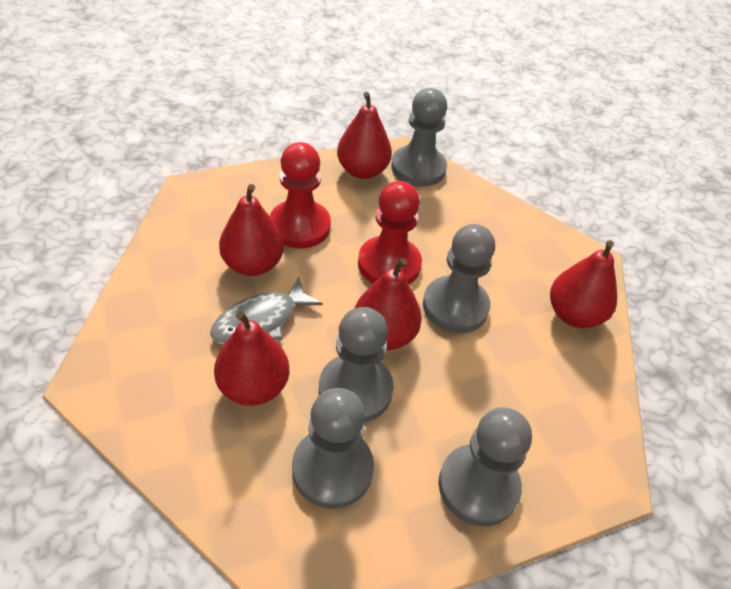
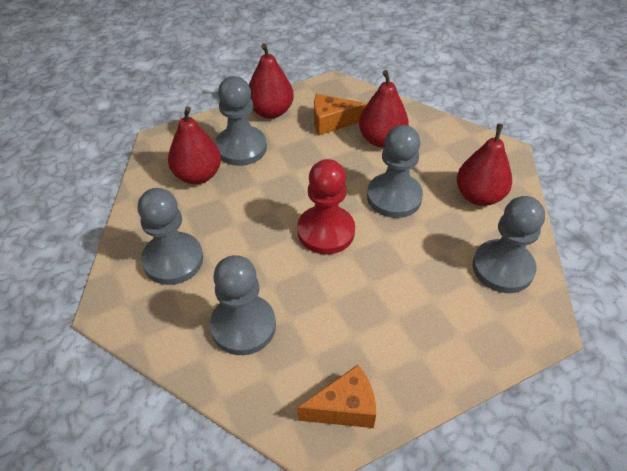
grey fish: 1 -> 0
orange cheese: 0 -> 2
red pawn: 2 -> 1
red pear: 5 -> 4

